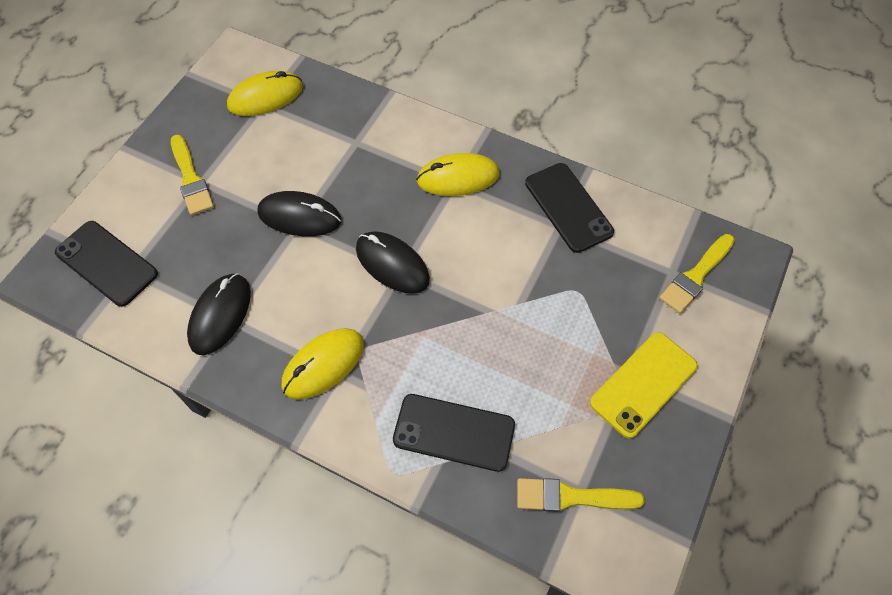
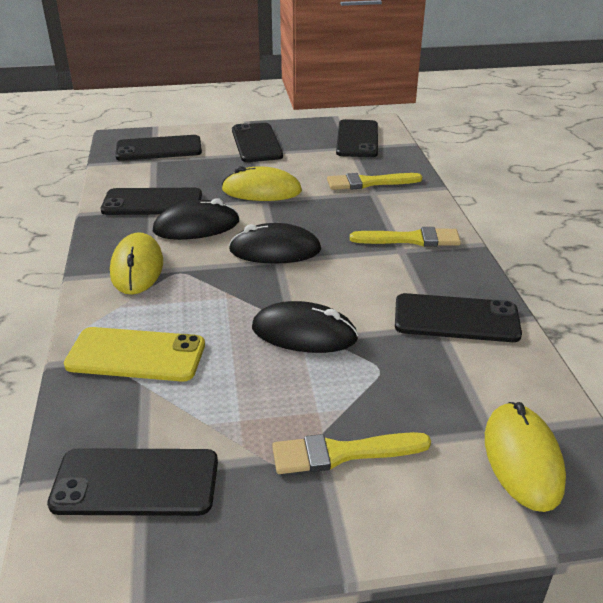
black phone: 3 -> 6

